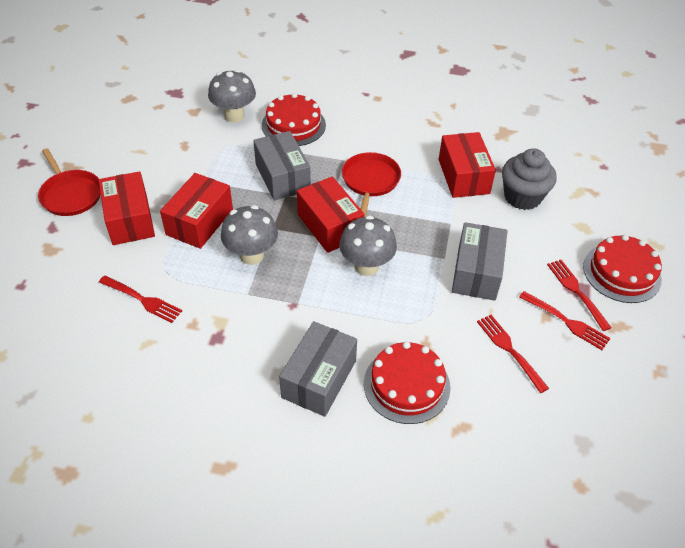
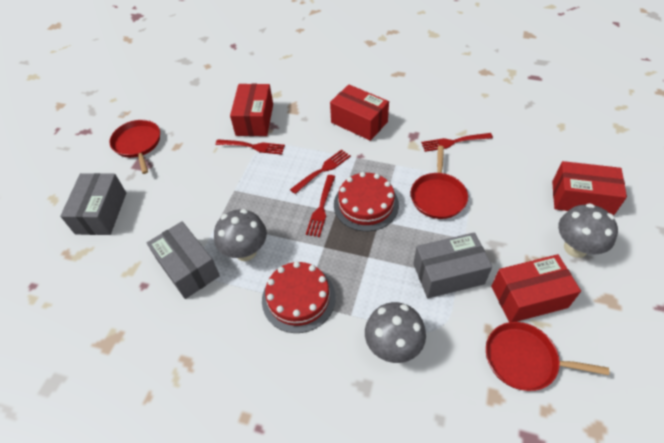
grey cupcake: 1 -> 0
red cake: 3 -> 2
red pan: 2 -> 3

